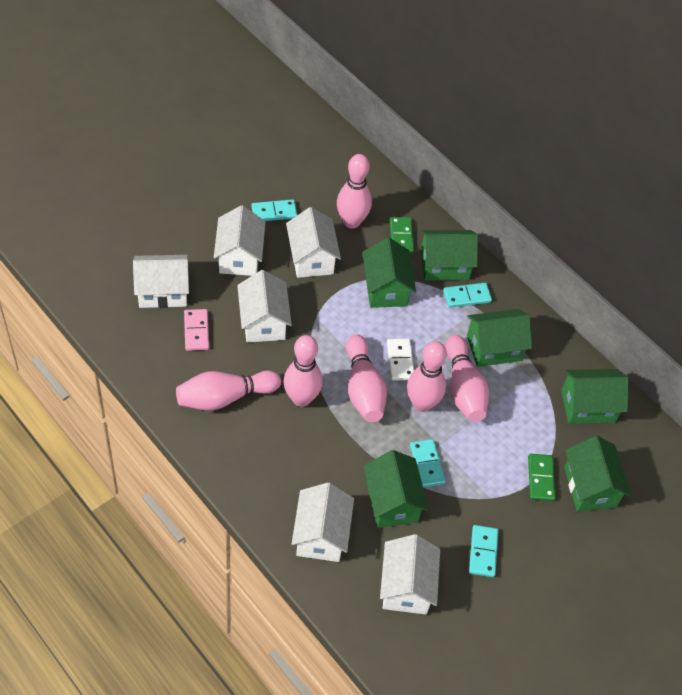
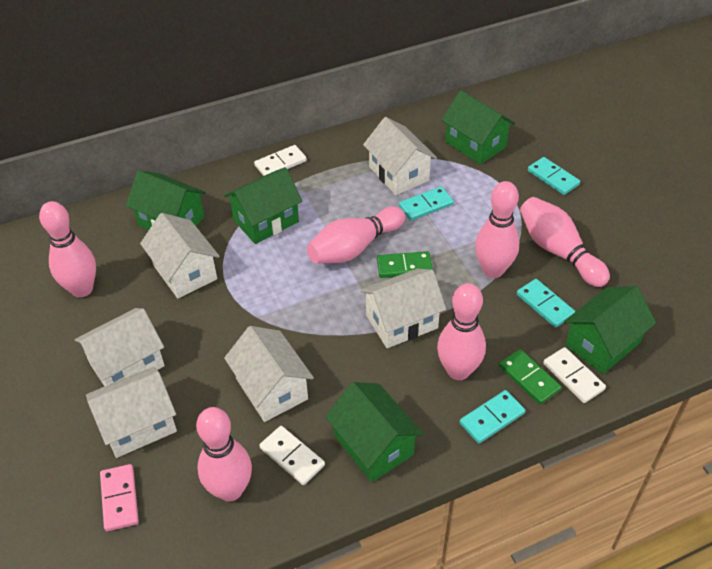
green house: 6 -> 5
white domino: 1 -> 3

